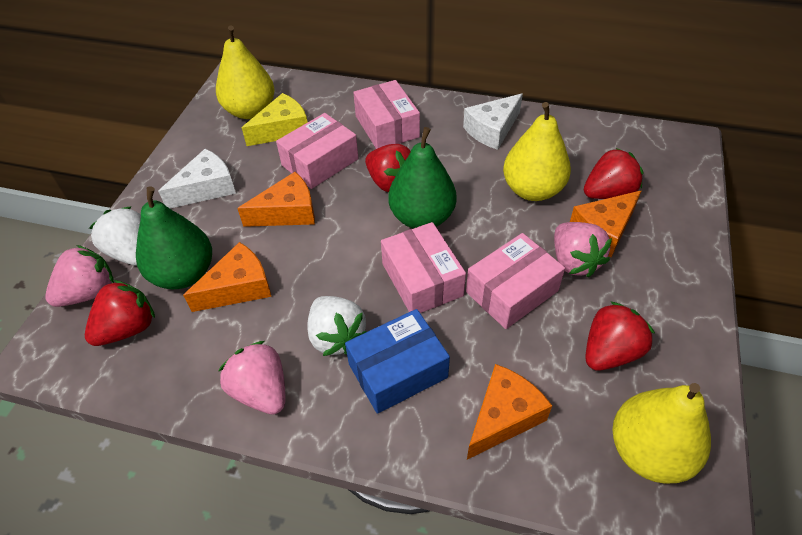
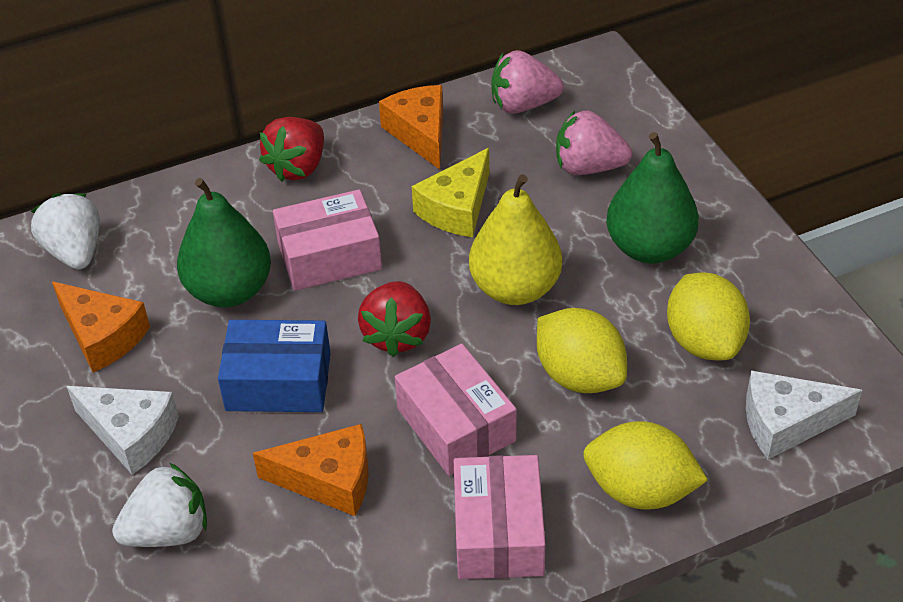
orange cheese: 4 -> 3
pink box: 4 -> 3
pink strawberry: 3 -> 2
red strawberry: 4 -> 2
yellow lemon: 0 -> 3
yellow pear: 3 -> 1

